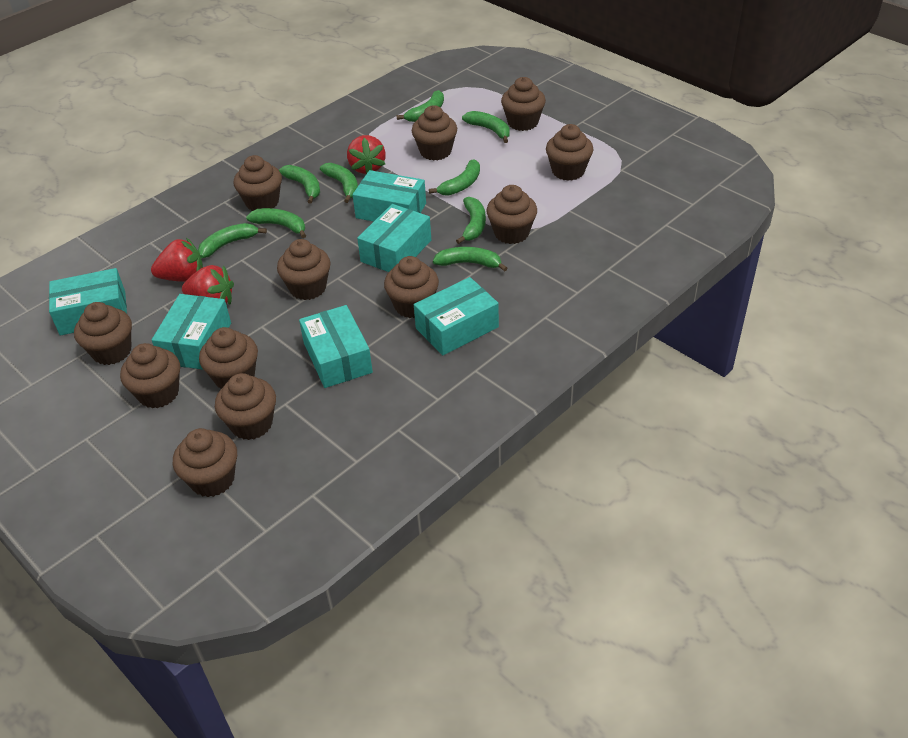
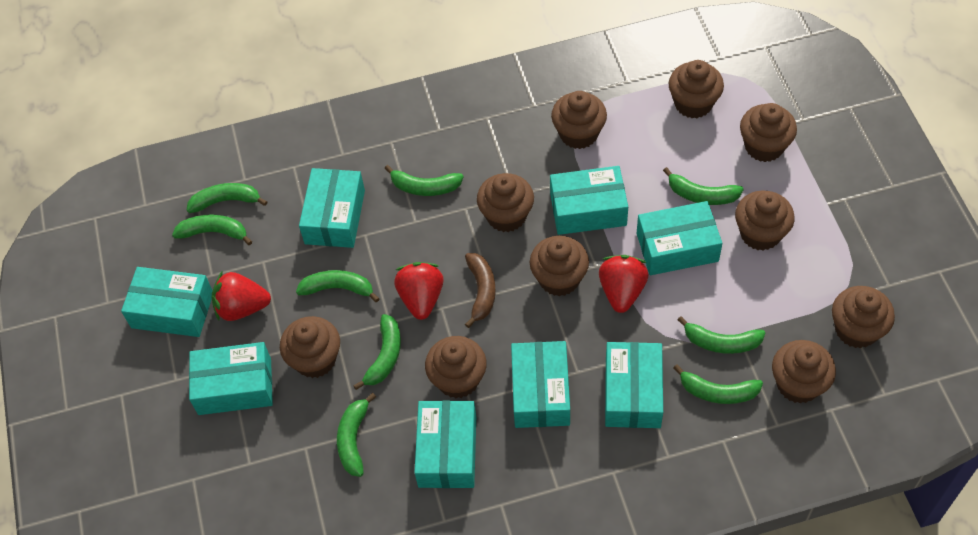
brown banana: 0 -> 1
brown cupcake: 12 -> 10
turquoise box: 6 -> 8

